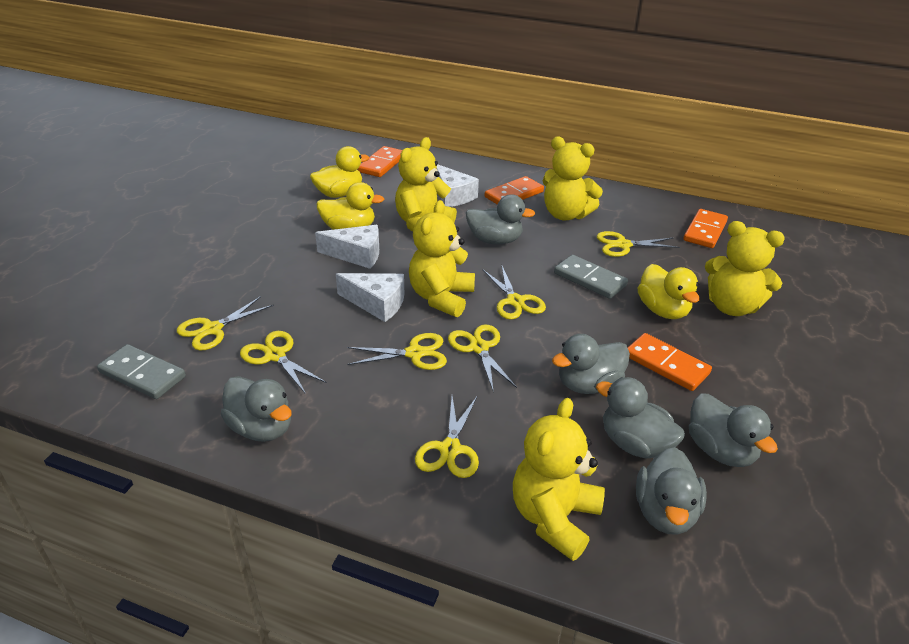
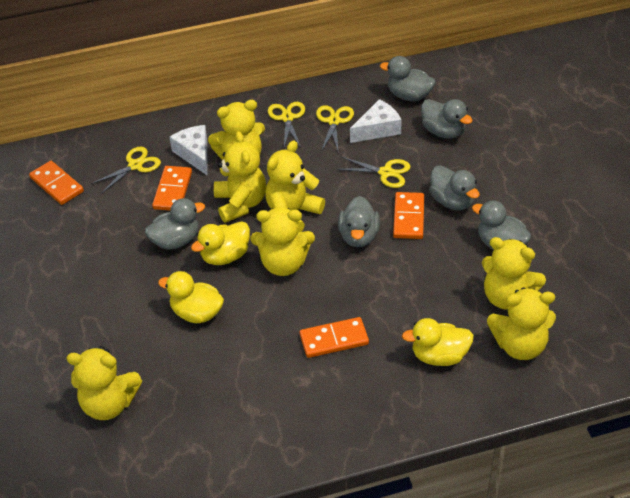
grey domino: 2 -> 0
white cheese: 3 -> 2
yellow scissors: 7 -> 4
yellow teddy bear: 5 -> 7

